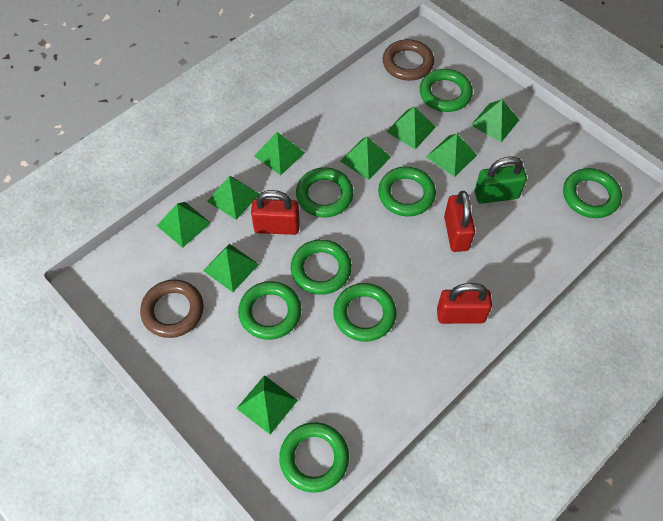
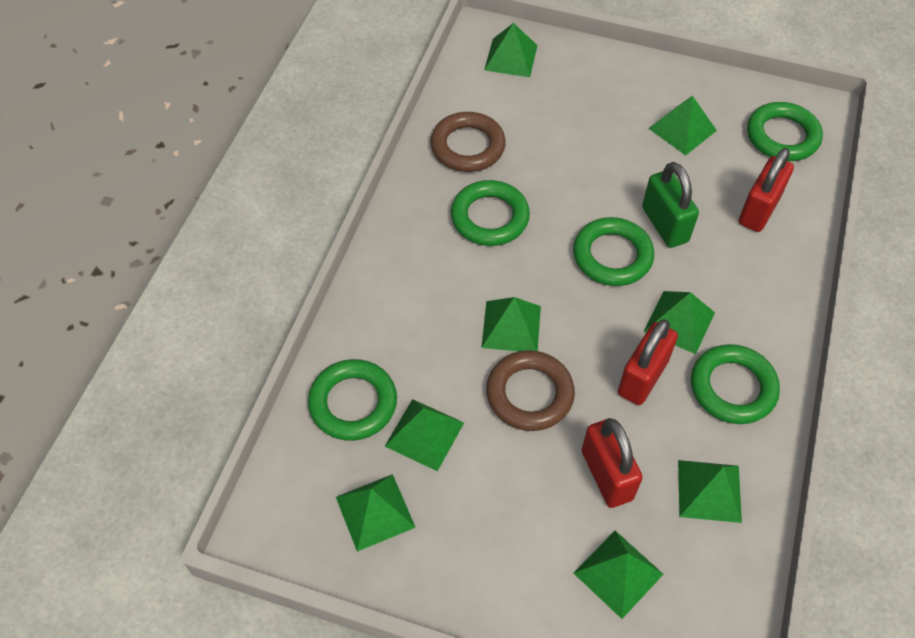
green pyramid: 9 -> 8
green ring: 8 -> 5

